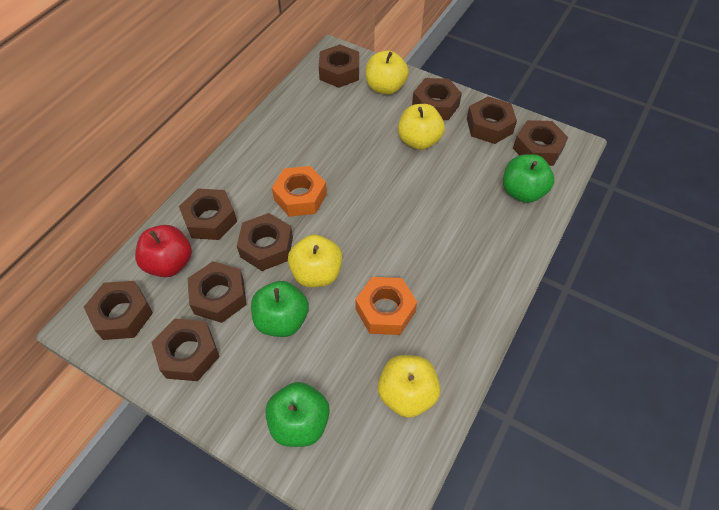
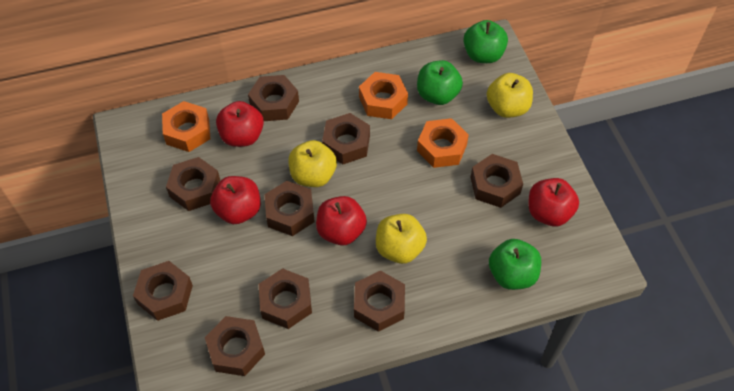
orange nut: 2 -> 3
red apple: 1 -> 4
yellow apple: 4 -> 3

